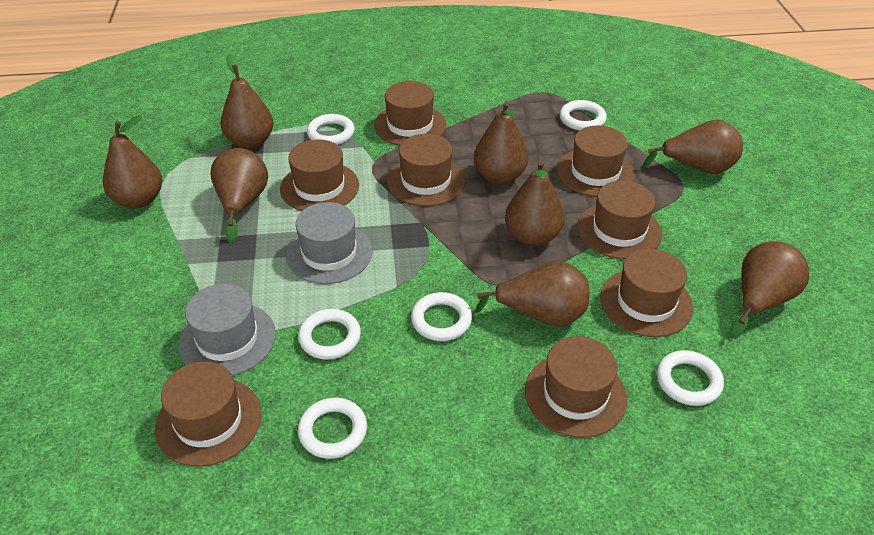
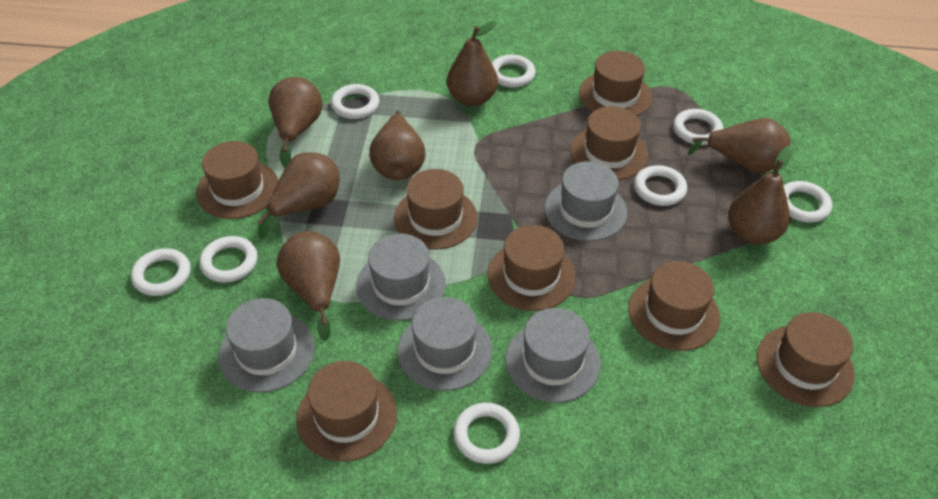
brown pear: 8 -> 7
grey hat: 2 -> 5
white ring: 6 -> 8

